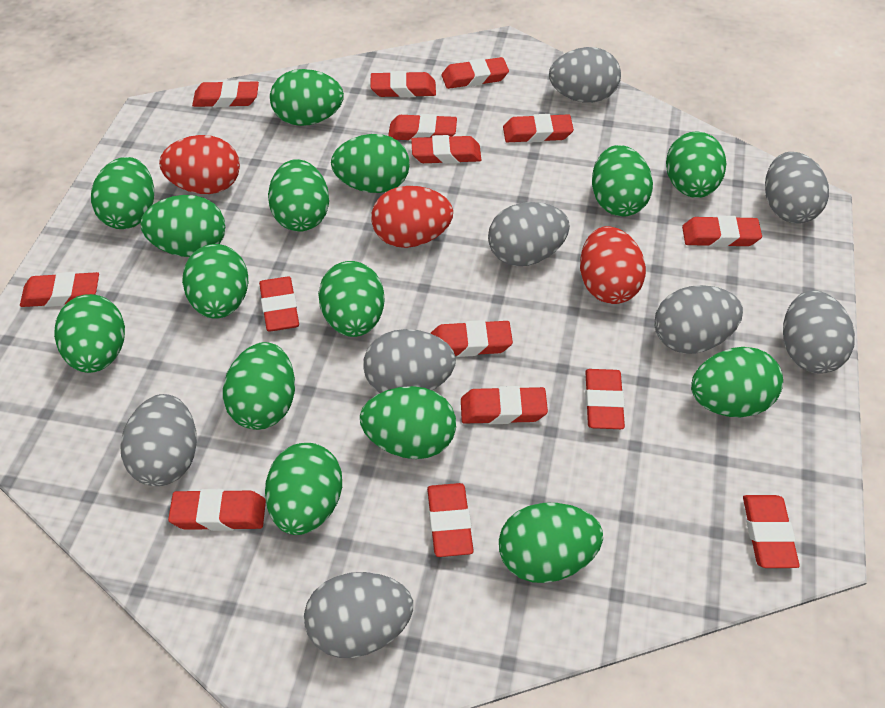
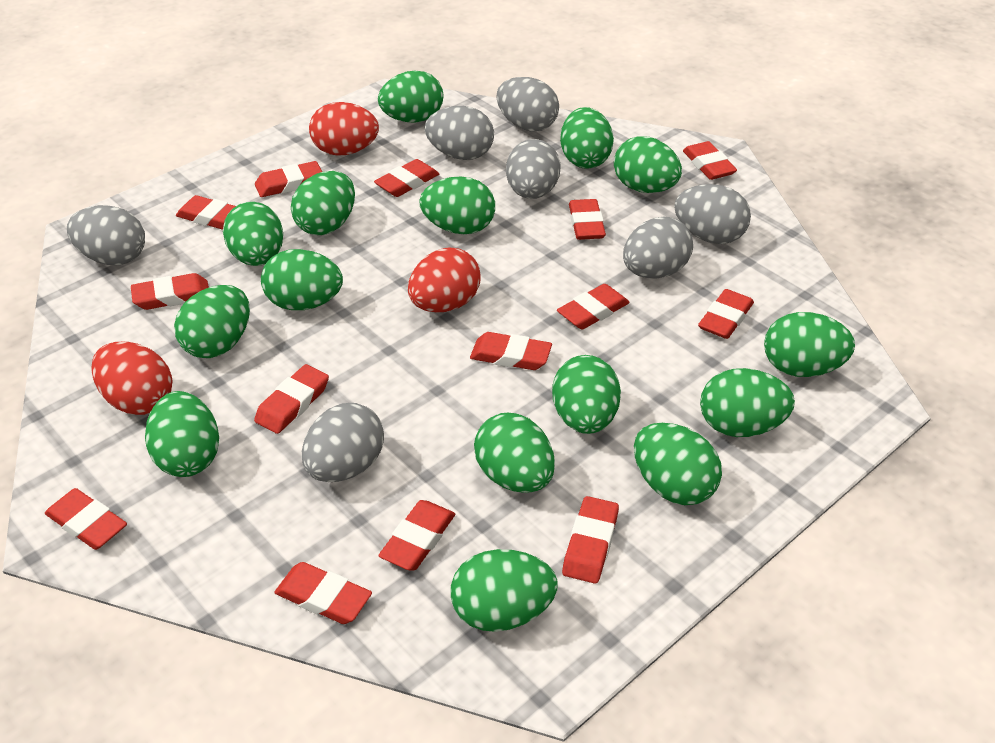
grey egg: 8 -> 7
red eraser: 15 -> 14

